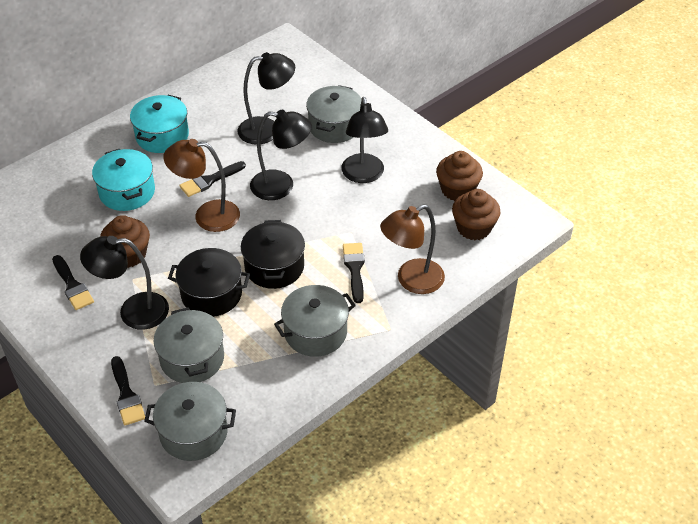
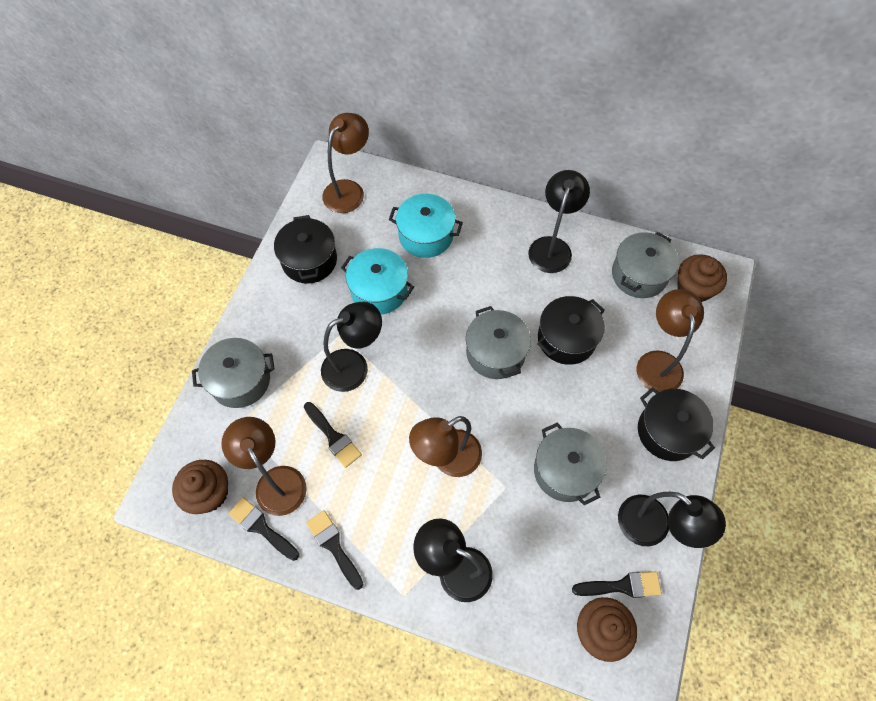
black pot: 2 -> 3
brown lamp: 2 -> 4

